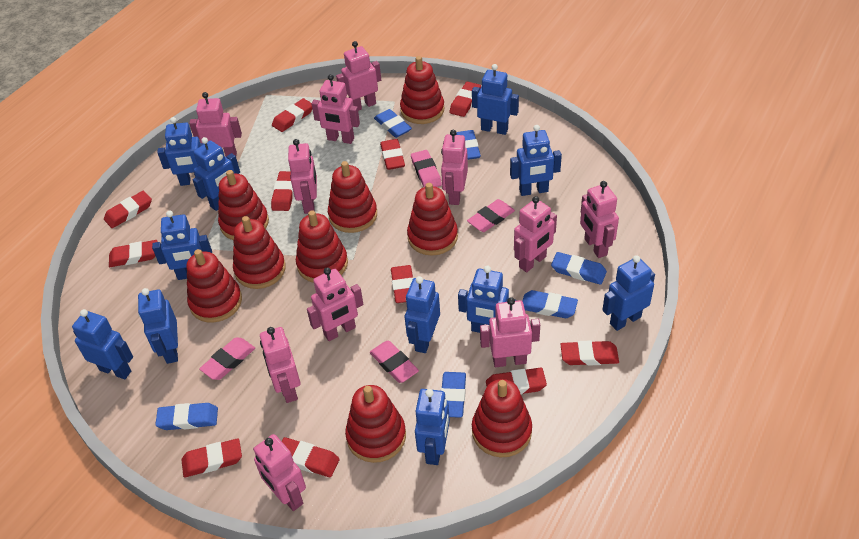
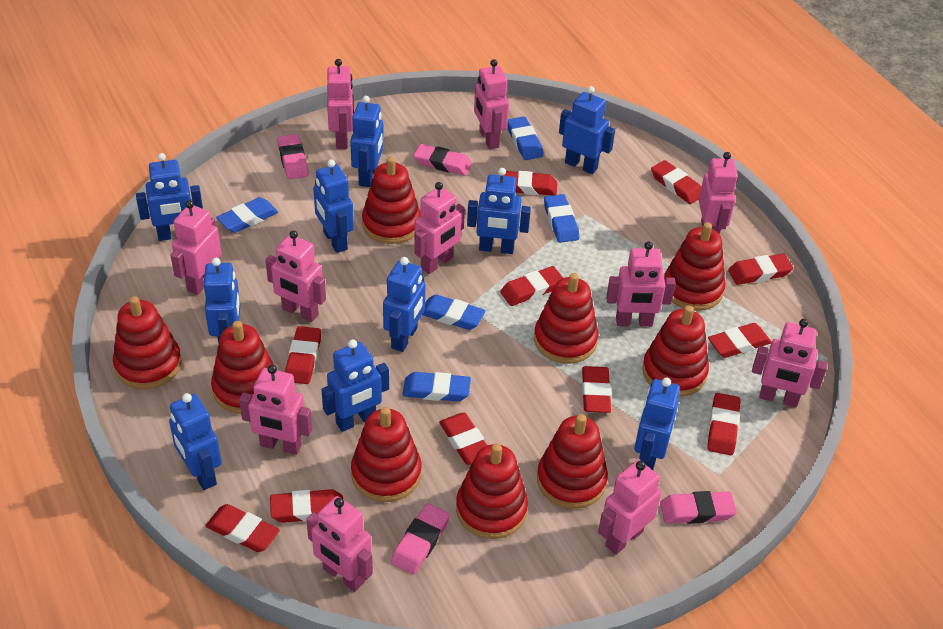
blue eraser: 6 -> 5
blue robot: 11 -> 10

